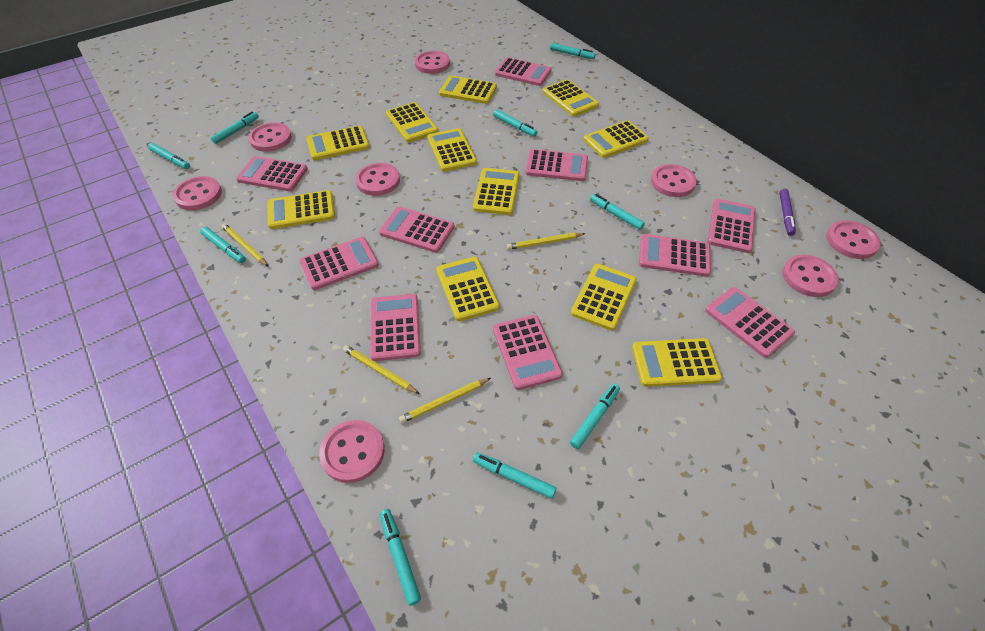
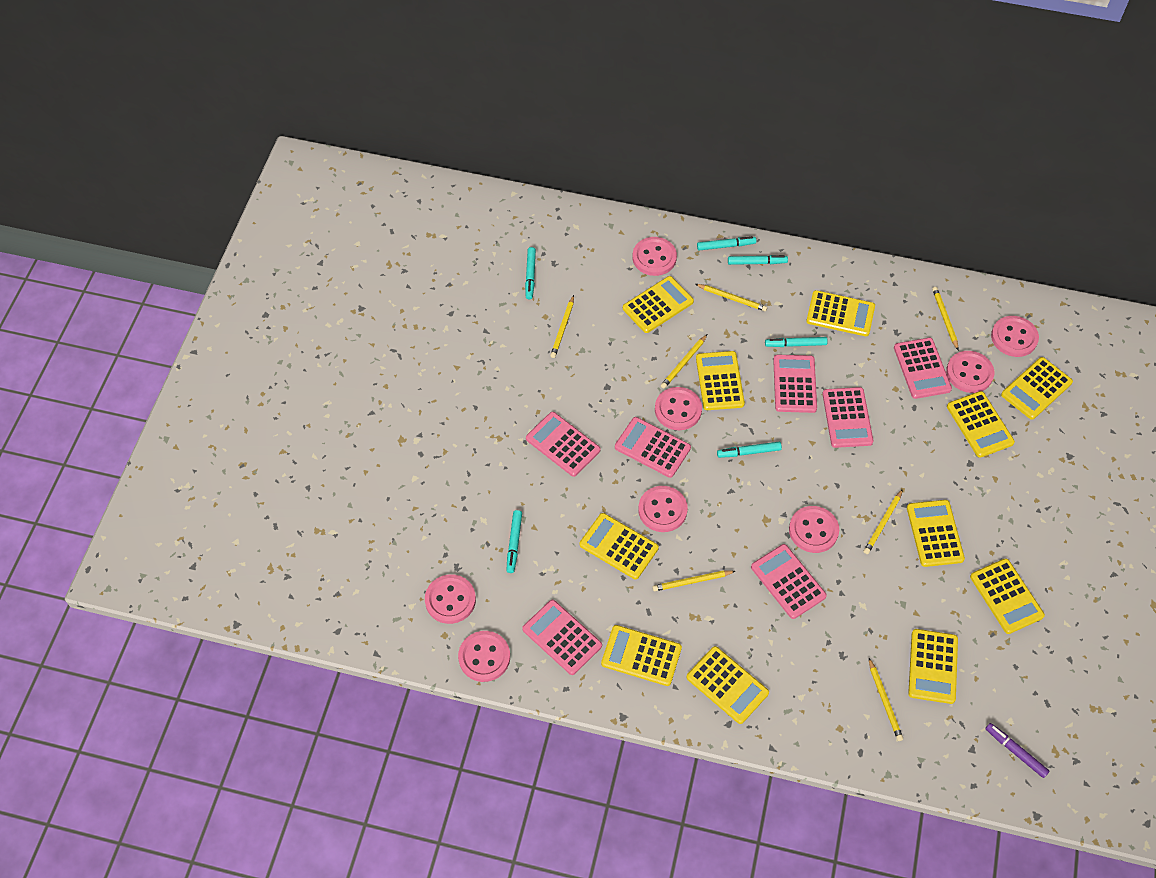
pink calculator: 10 -> 7
turquoise marker: 9 -> 6
yellow pencil: 4 -> 7

